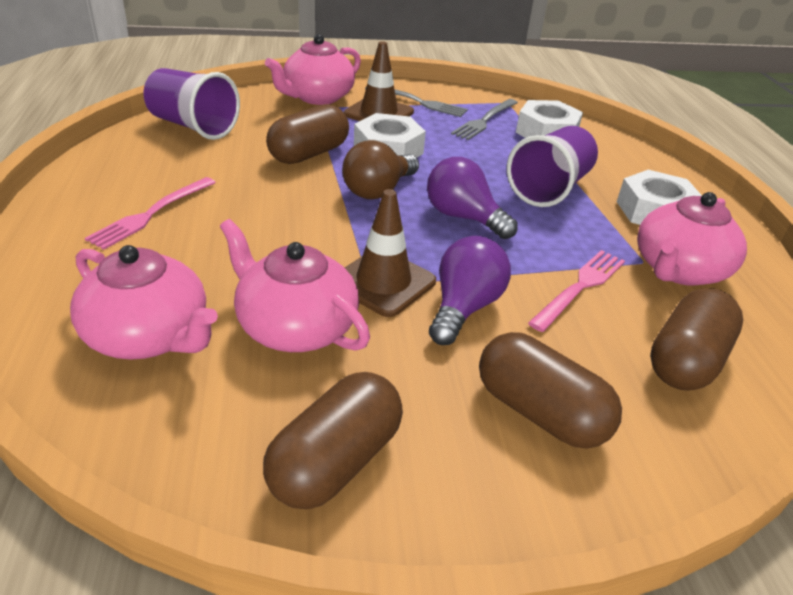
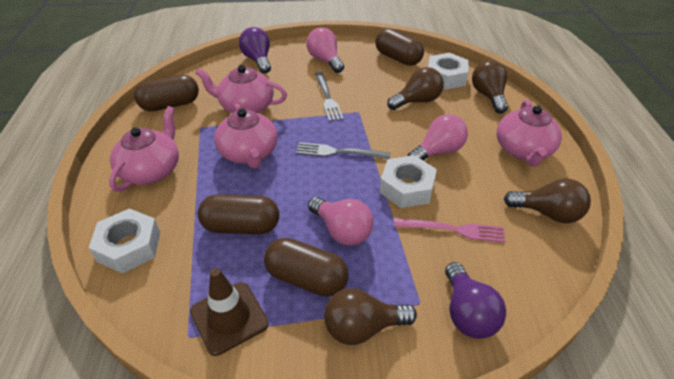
brown light bulb: 1 -> 4
brown traffic cone: 2 -> 1
pink fork: 2 -> 1
pink light bulb: 0 -> 3
purple cup: 2 -> 0

